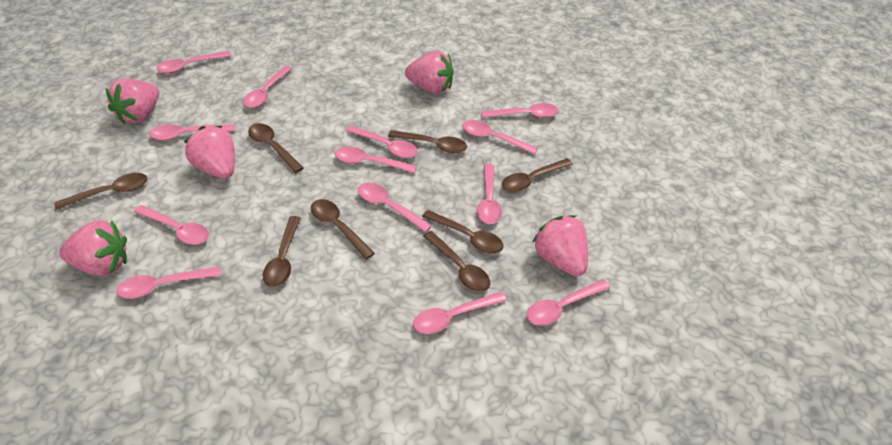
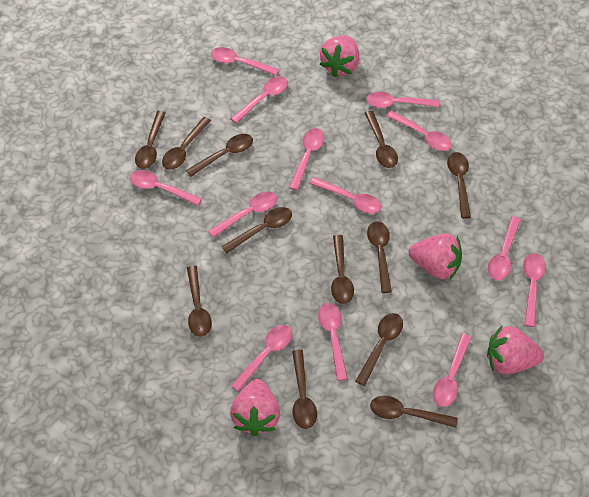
brown spoon: 8 -> 12
pink strawberry: 5 -> 4

